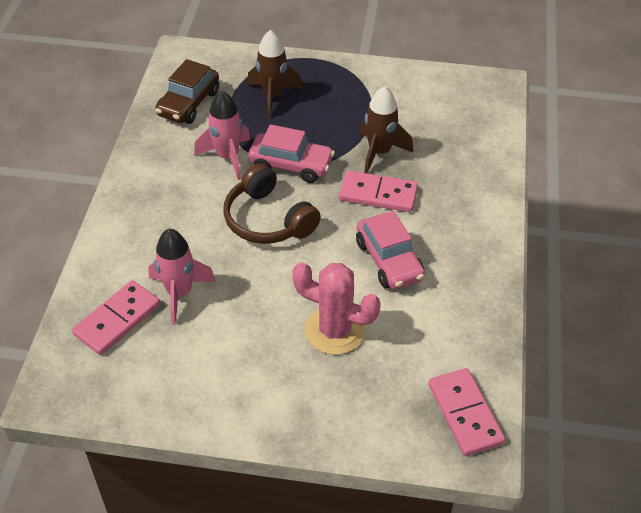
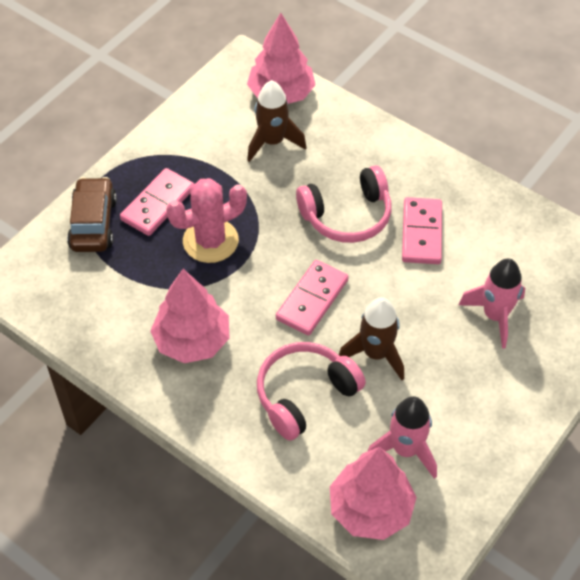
brown headphones: 1 -> 0
pink car: 2 -> 0
pink headphones: 0 -> 2
pink tree: 0 -> 3

